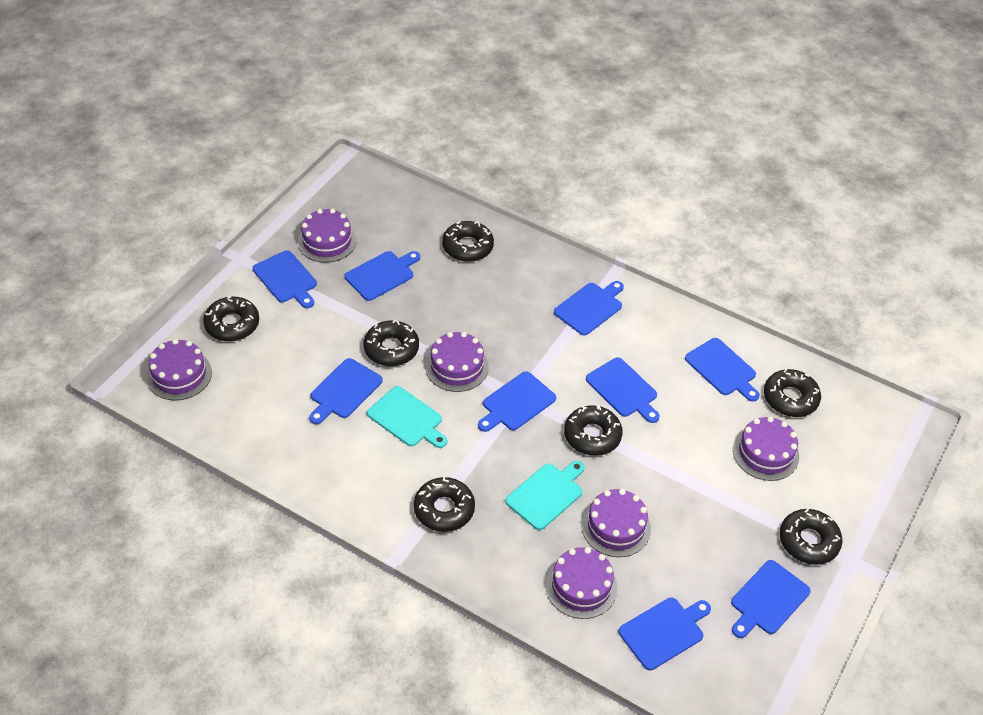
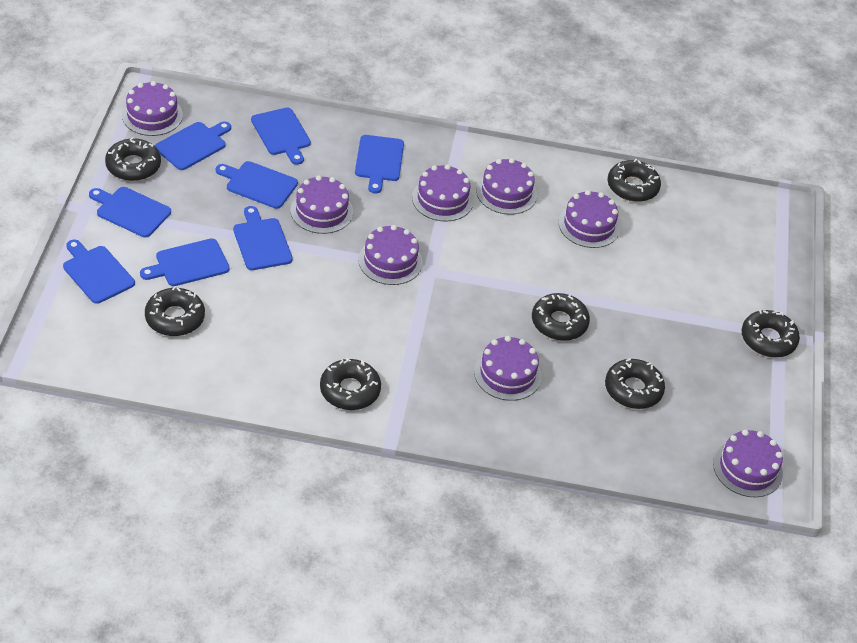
blue cutting board: 9 -> 8
purple cake: 6 -> 8
turquoise cutting board: 2 -> 0

